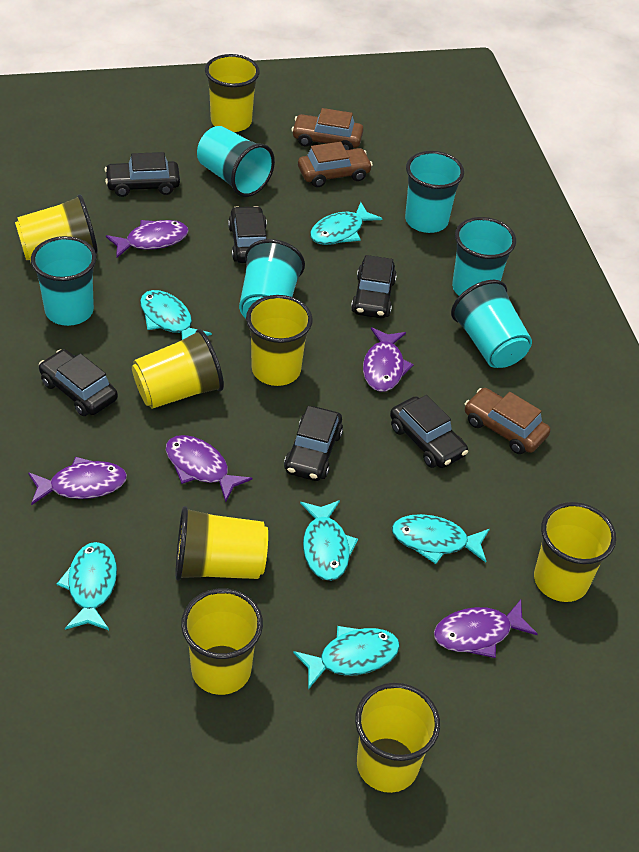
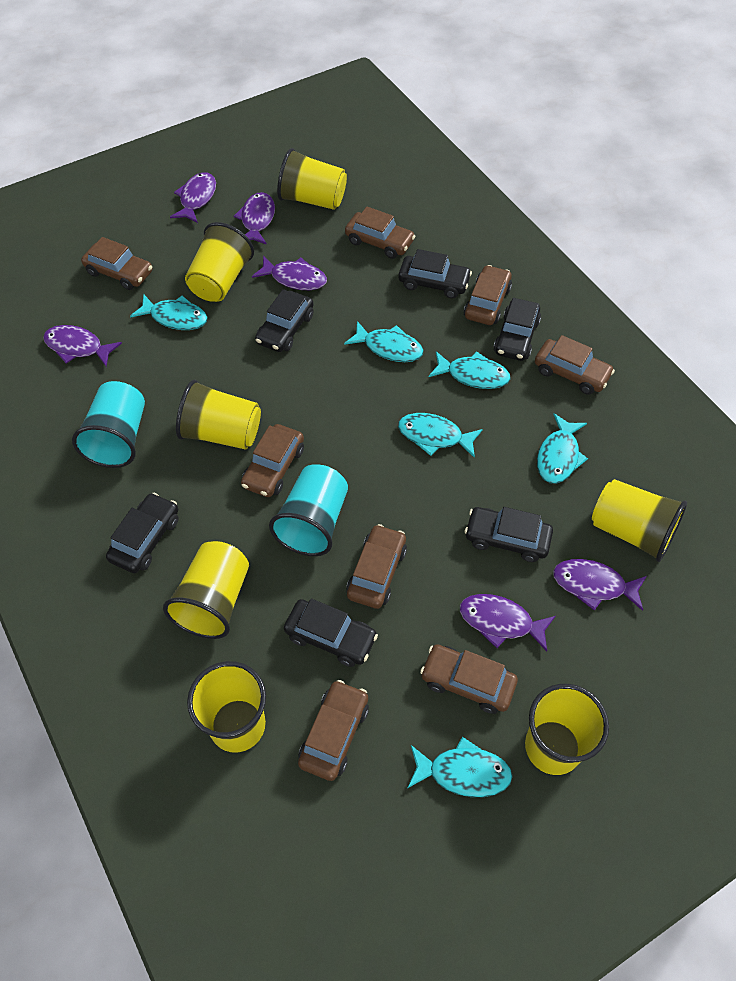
brown car: 3 -> 8
purple fish: 5 -> 6
turquoise cup: 6 -> 2
yellow cup: 8 -> 7

